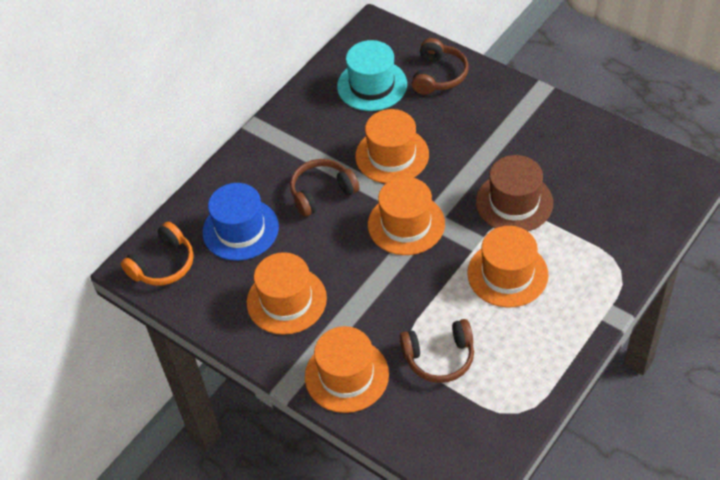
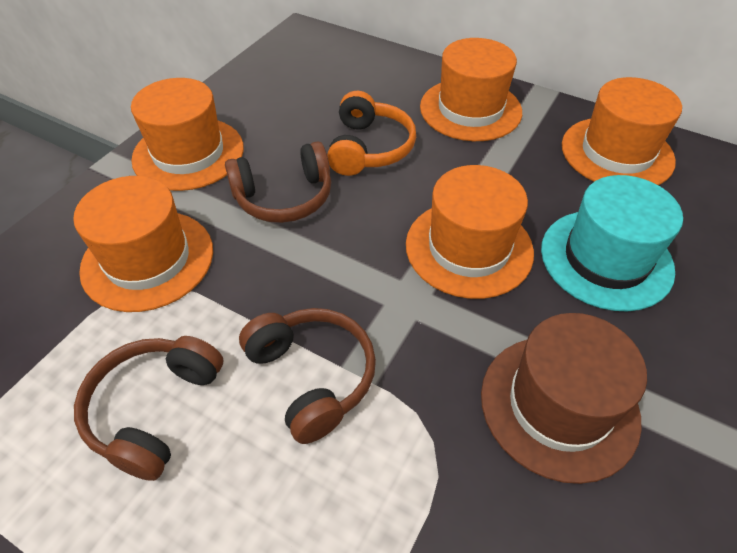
blue hat: 1 -> 0

